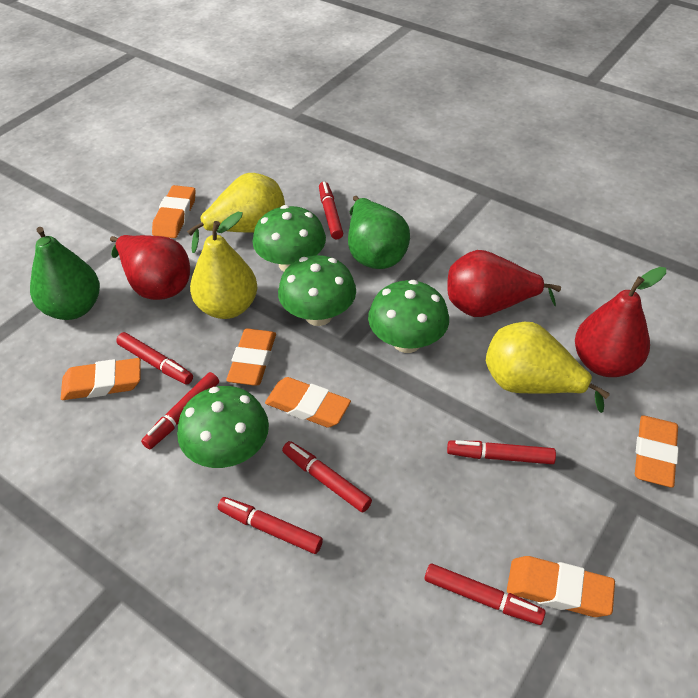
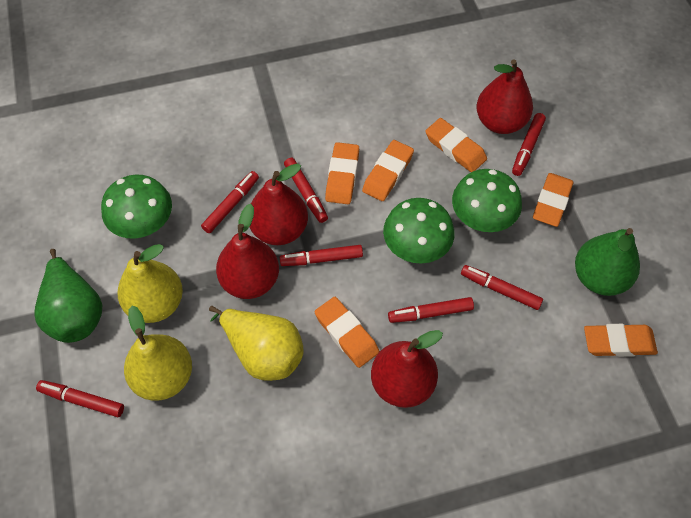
green mushroom: 4 -> 3
red pear: 3 -> 4

